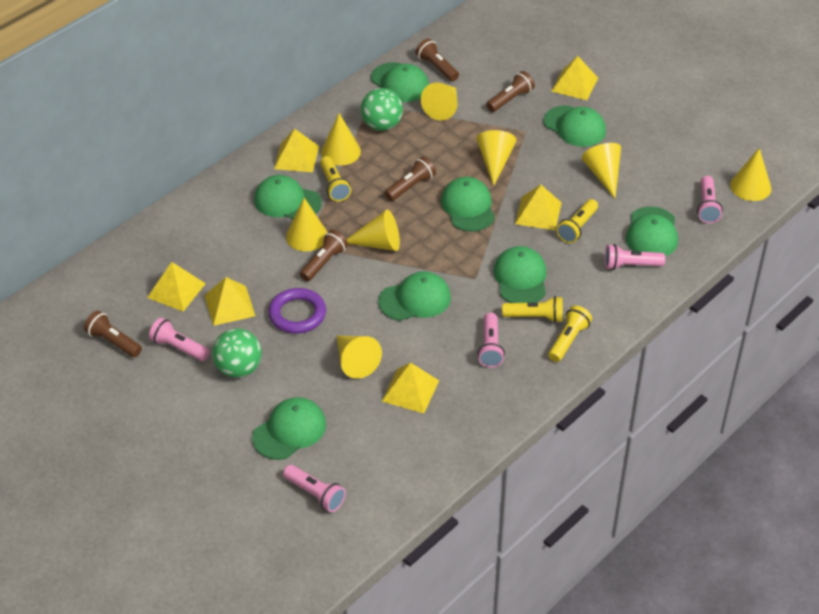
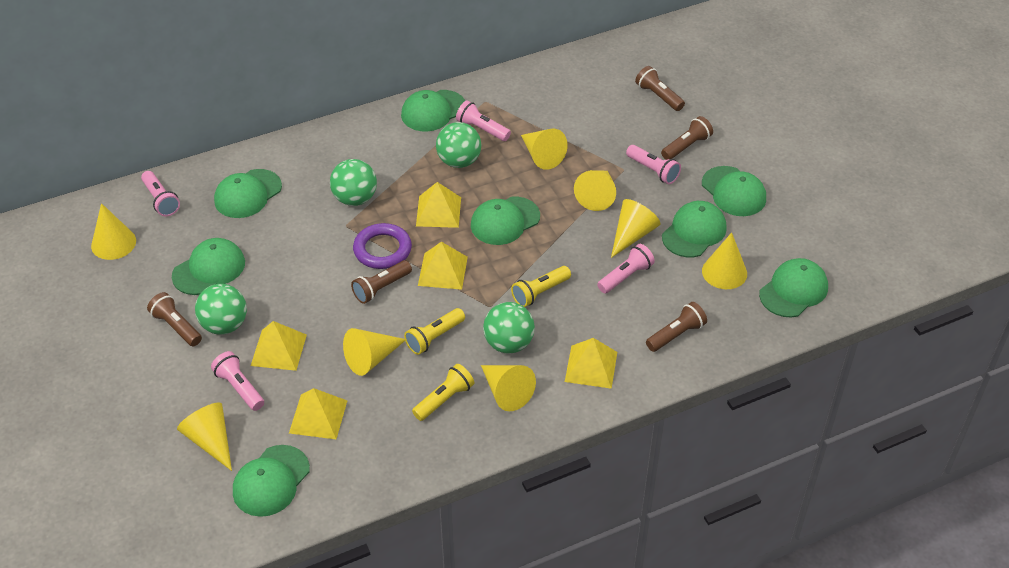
green ball: 2 -> 4
yellow flashlight: 4 -> 3
yellow pyramid: 6 -> 5

